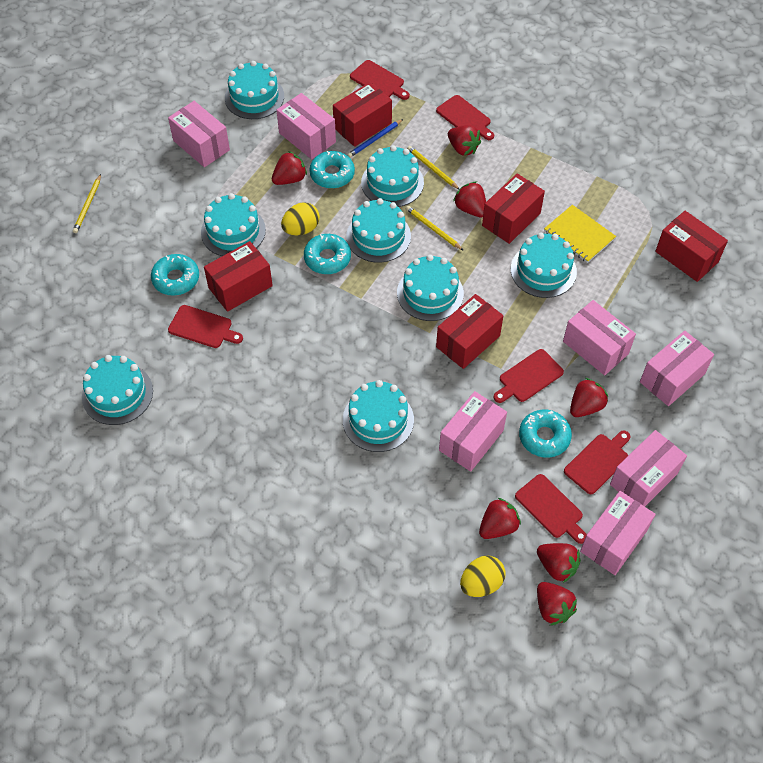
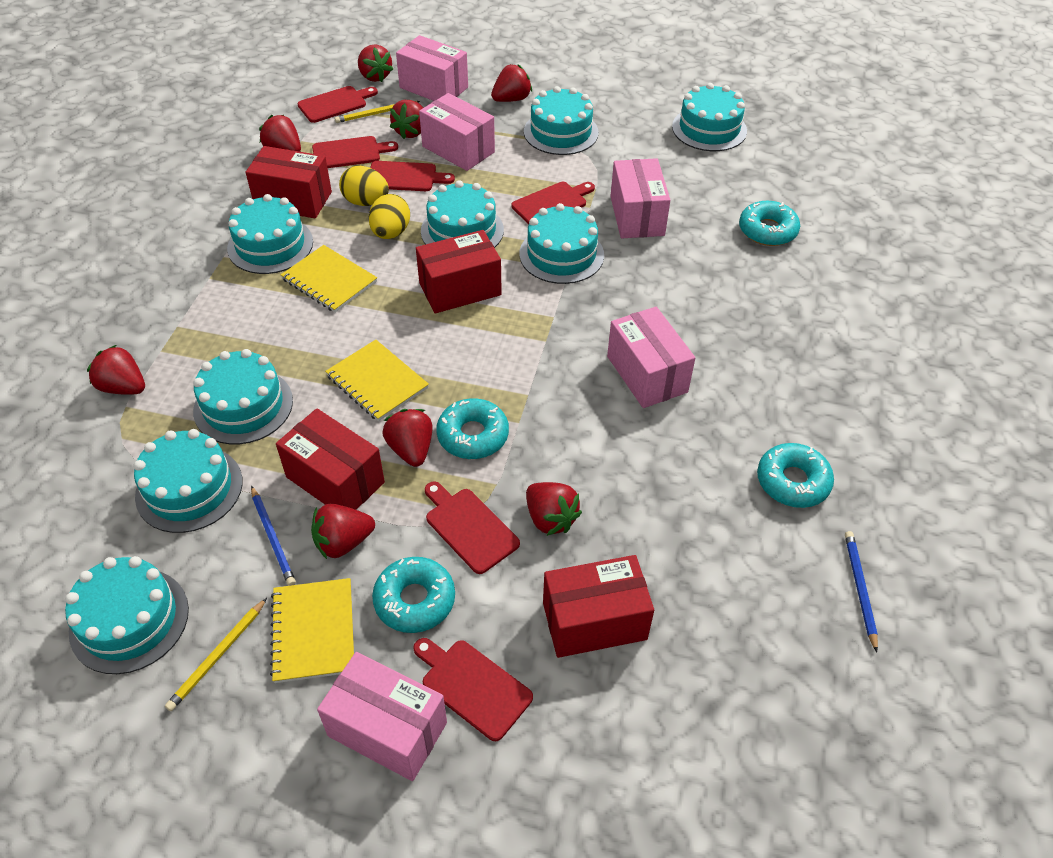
blue pencil: 1 -> 2
pink box: 7 -> 5
red box: 5 -> 4
red strawberry: 7 -> 8
yellow notebook: 1 -> 3
yellow pencil: 3 -> 2

